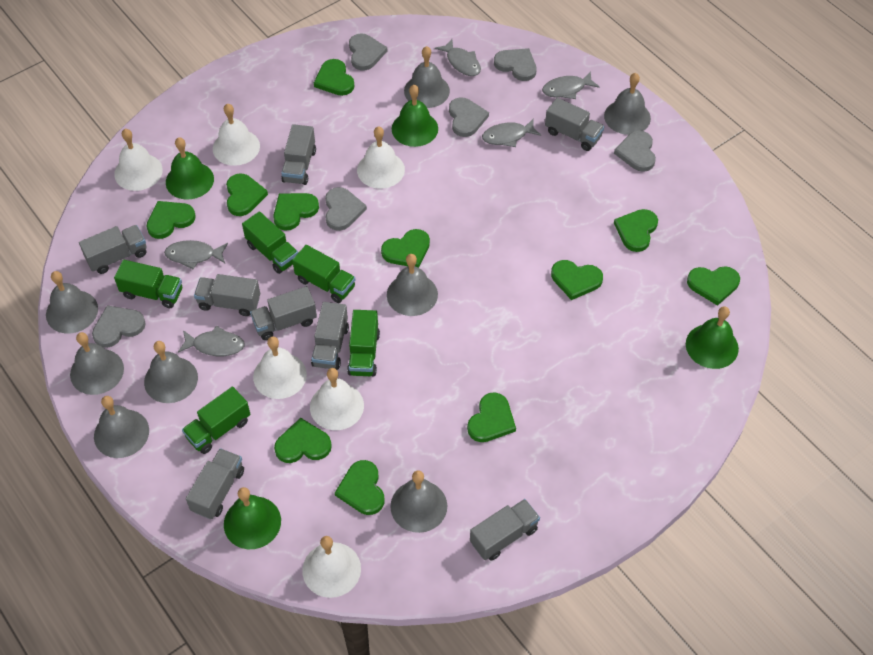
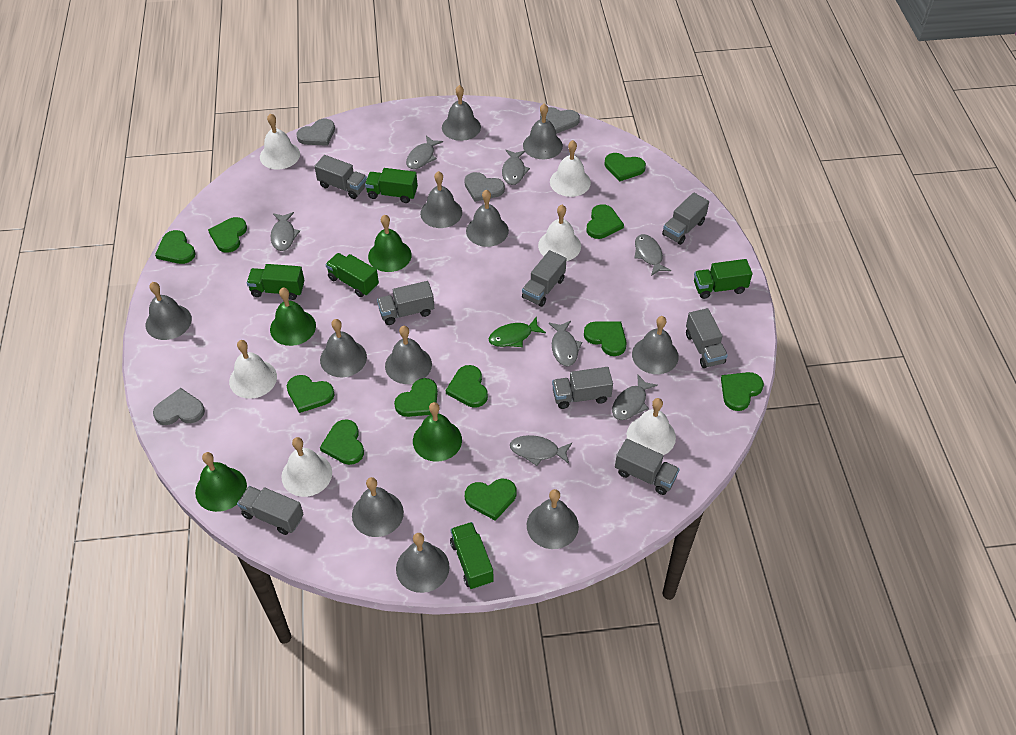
green fish: 0 -> 1
grey bell: 8 -> 11
grey fish: 5 -> 7
grey heart: 6 -> 4

